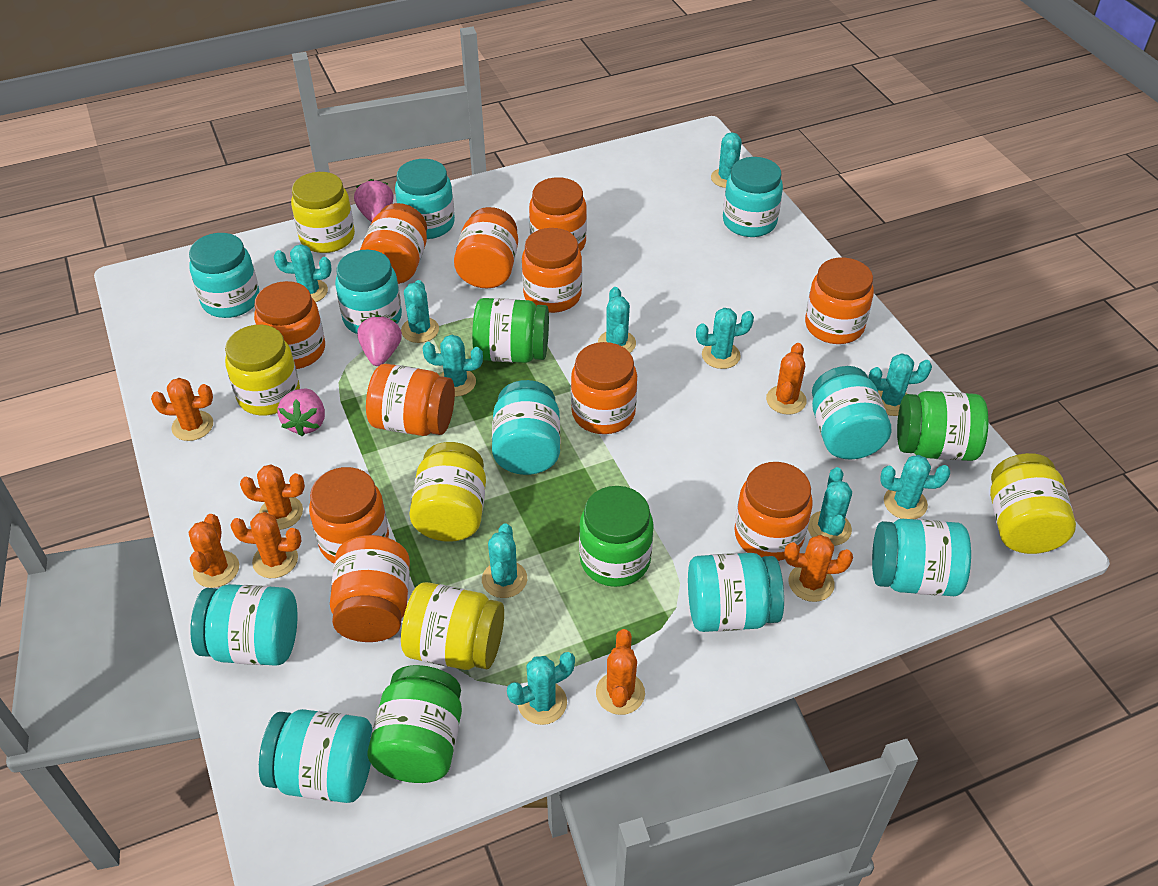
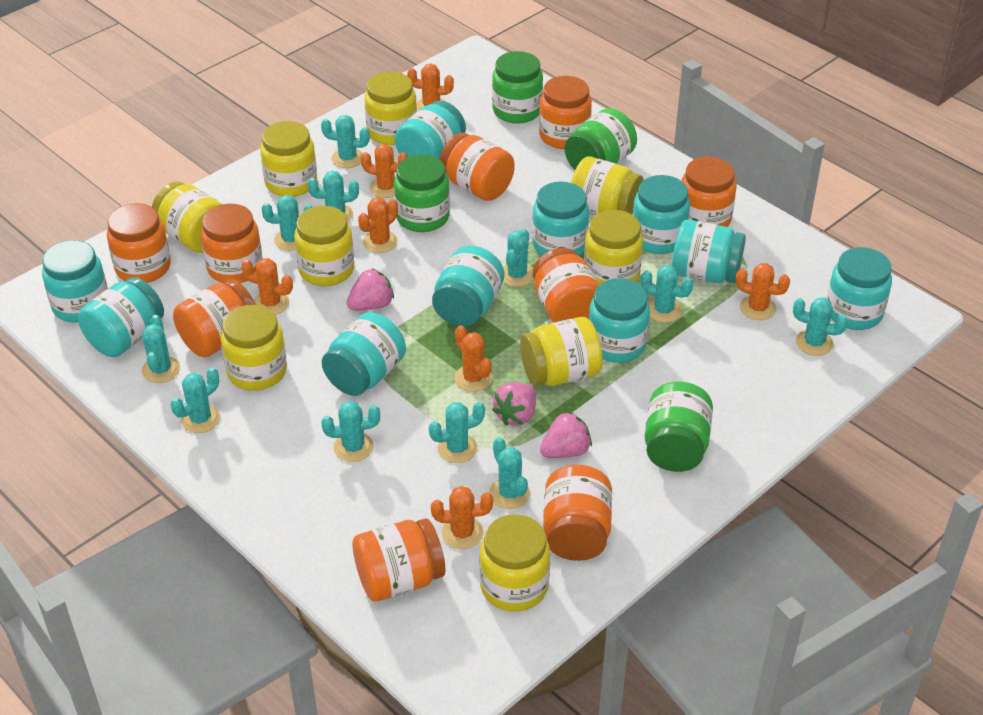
orange jar: 11 -> 9
yellow jar: 5 -> 9

